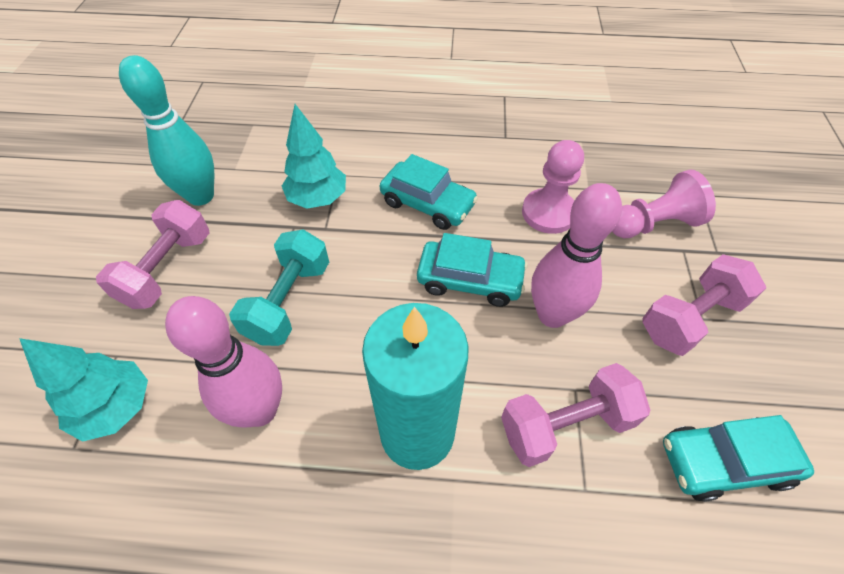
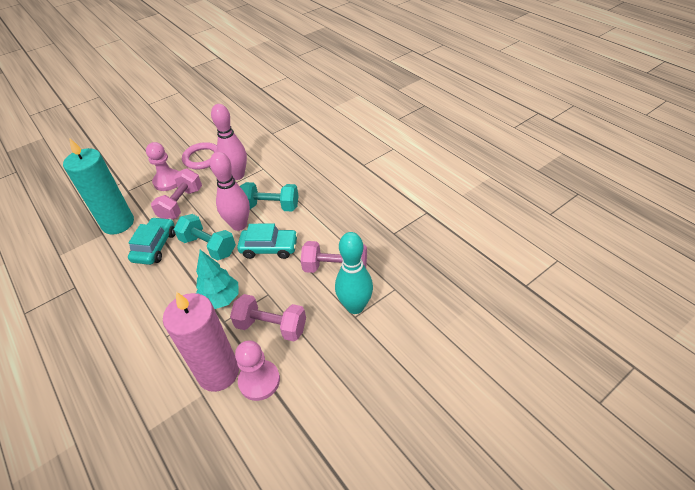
pink candle: 0 -> 1
pink ring: 0 -> 1
turquoise car: 3 -> 2
turquoise dumbbell: 1 -> 2
turquoise tree: 2 -> 1

